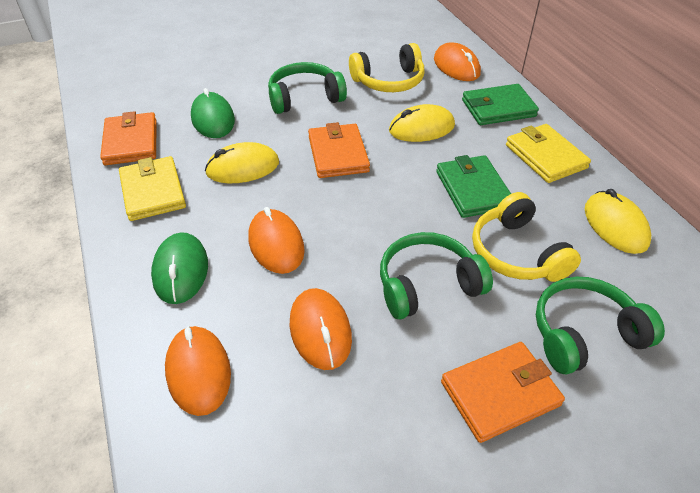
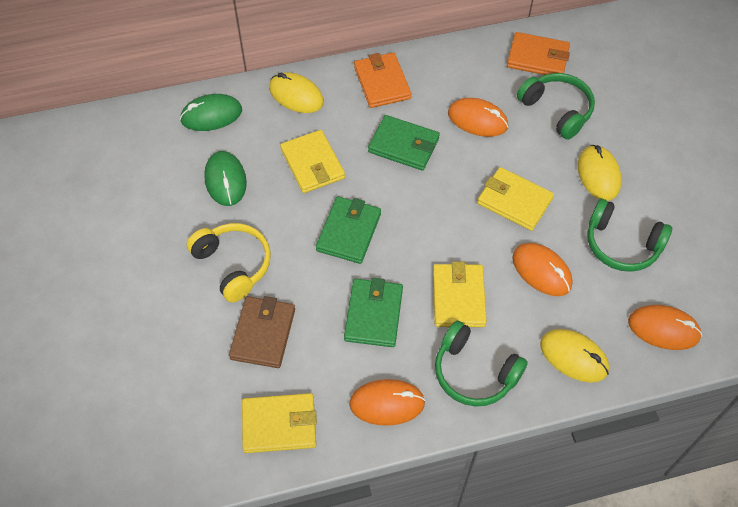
brown wallet: 0 -> 1
green wallet: 2 -> 3
orange wallet: 3 -> 2
yellow headphones: 2 -> 1
yellow wallet: 2 -> 4

